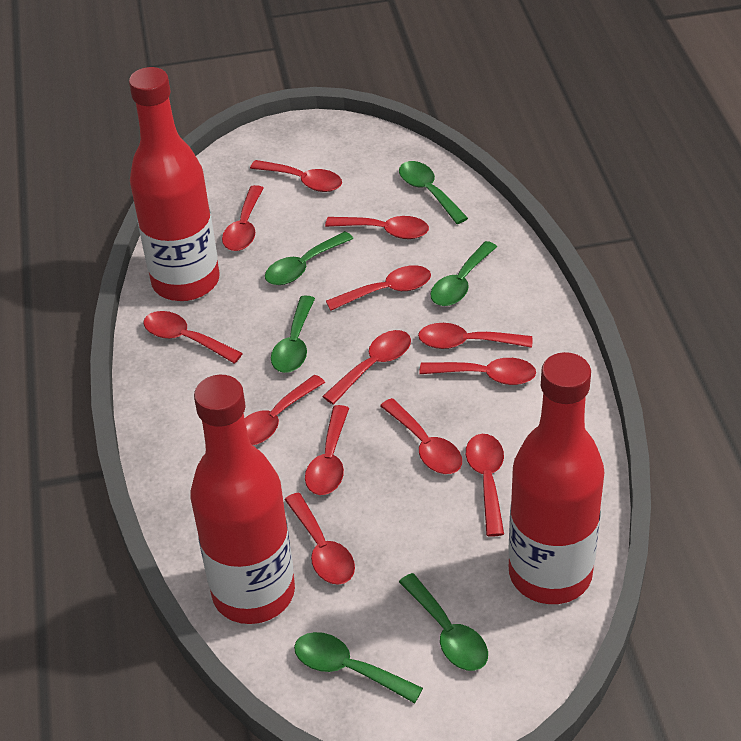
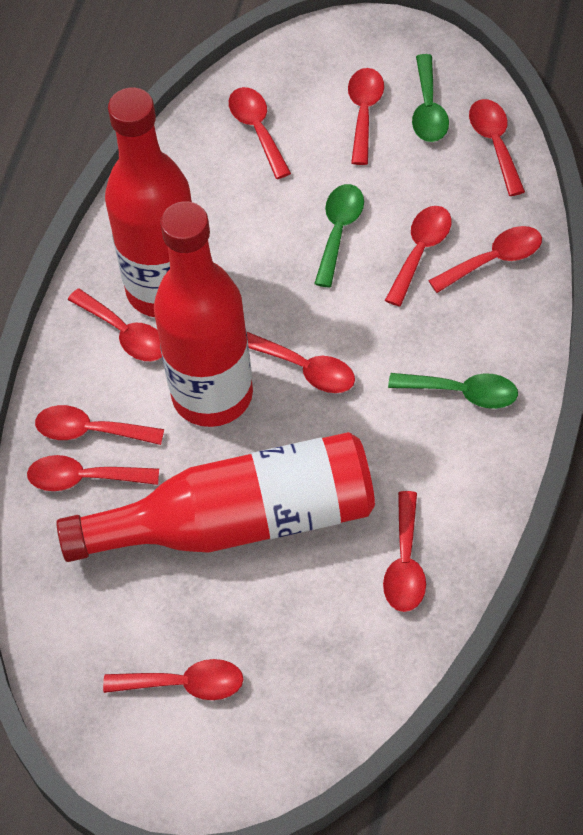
green spoon: 6 -> 3
red spoon: 13 -> 11

